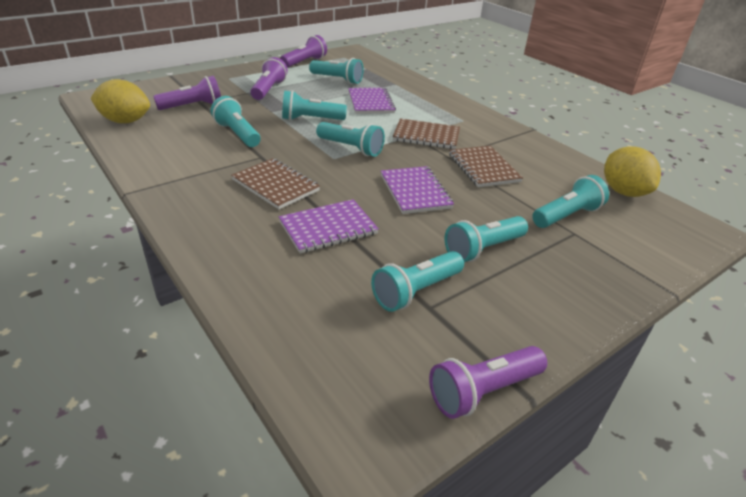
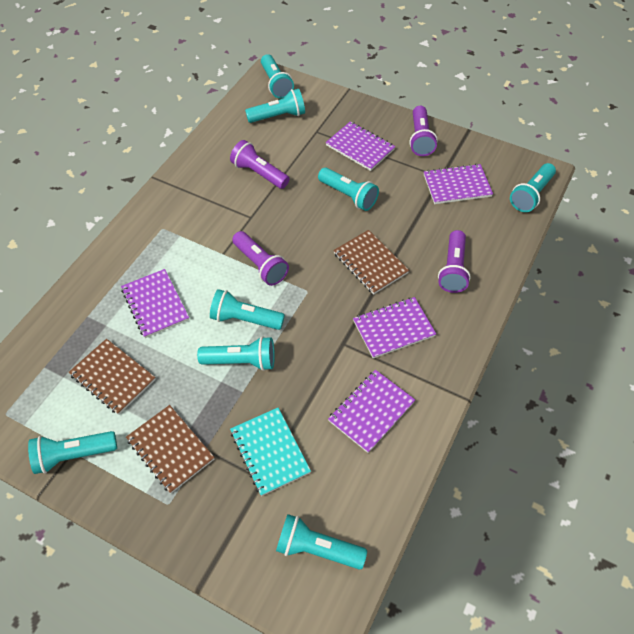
purple notebook: 3 -> 5
turquoise flashlight: 7 -> 8
turquoise notebook: 0 -> 1
yellow lemon: 2 -> 0

